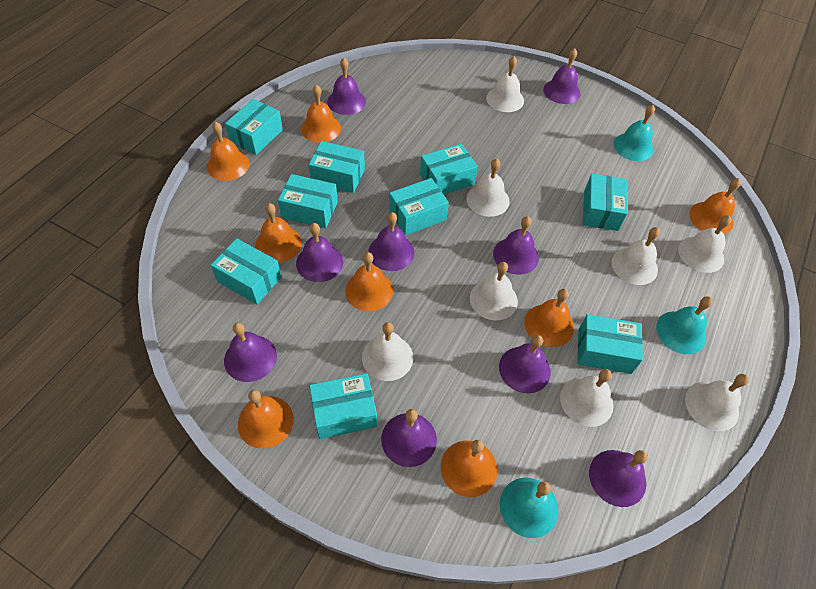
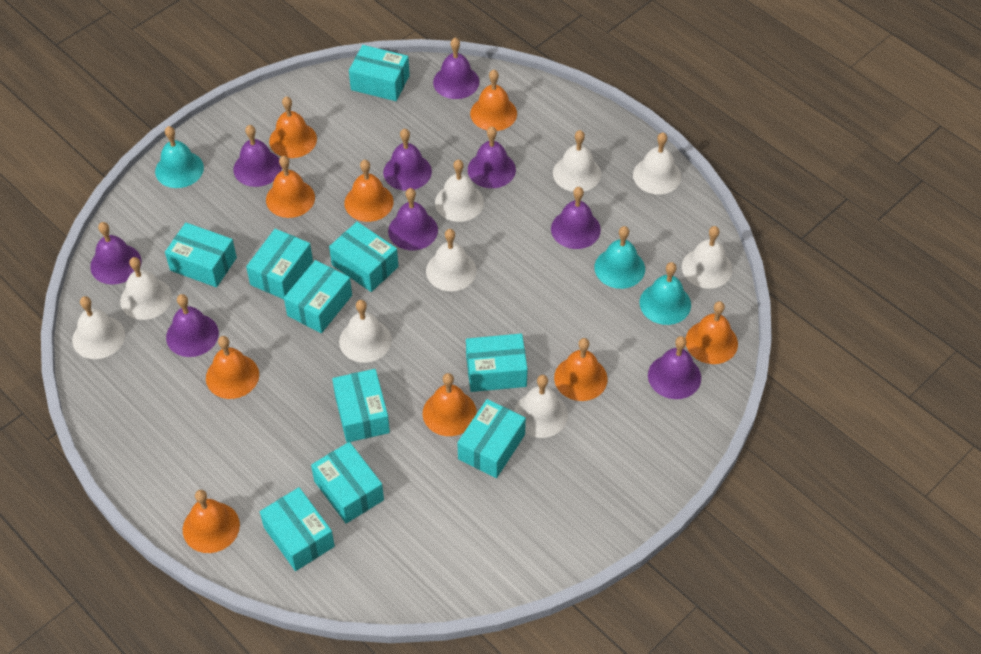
orange bell: 8 -> 9
turquoise box: 9 -> 10
white bell: 8 -> 9

